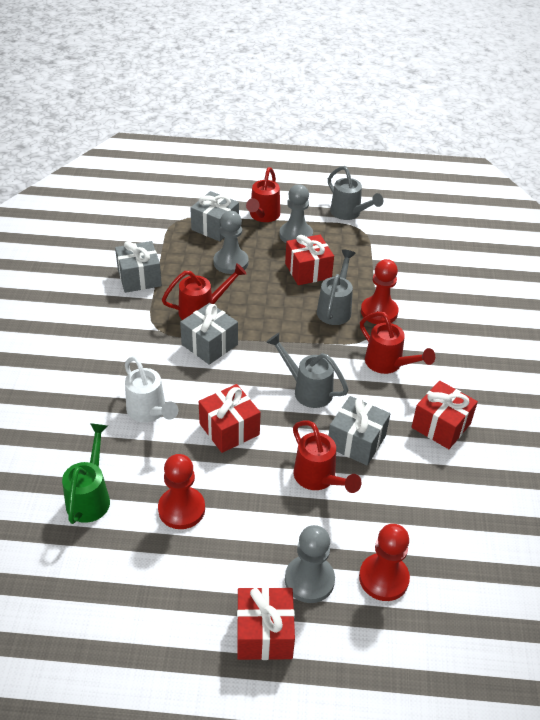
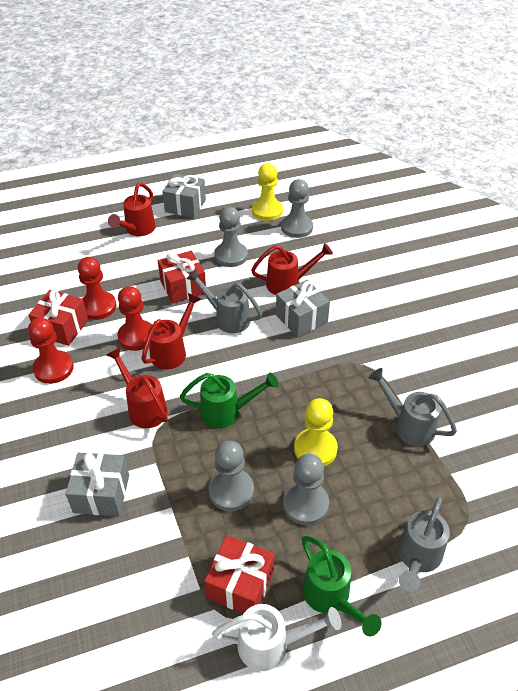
green watering can: 1 -> 2
grey gift: 4 -> 3
grey pawn: 3 -> 4
red gift: 4 -> 3
yellow pawn: 0 -> 2

